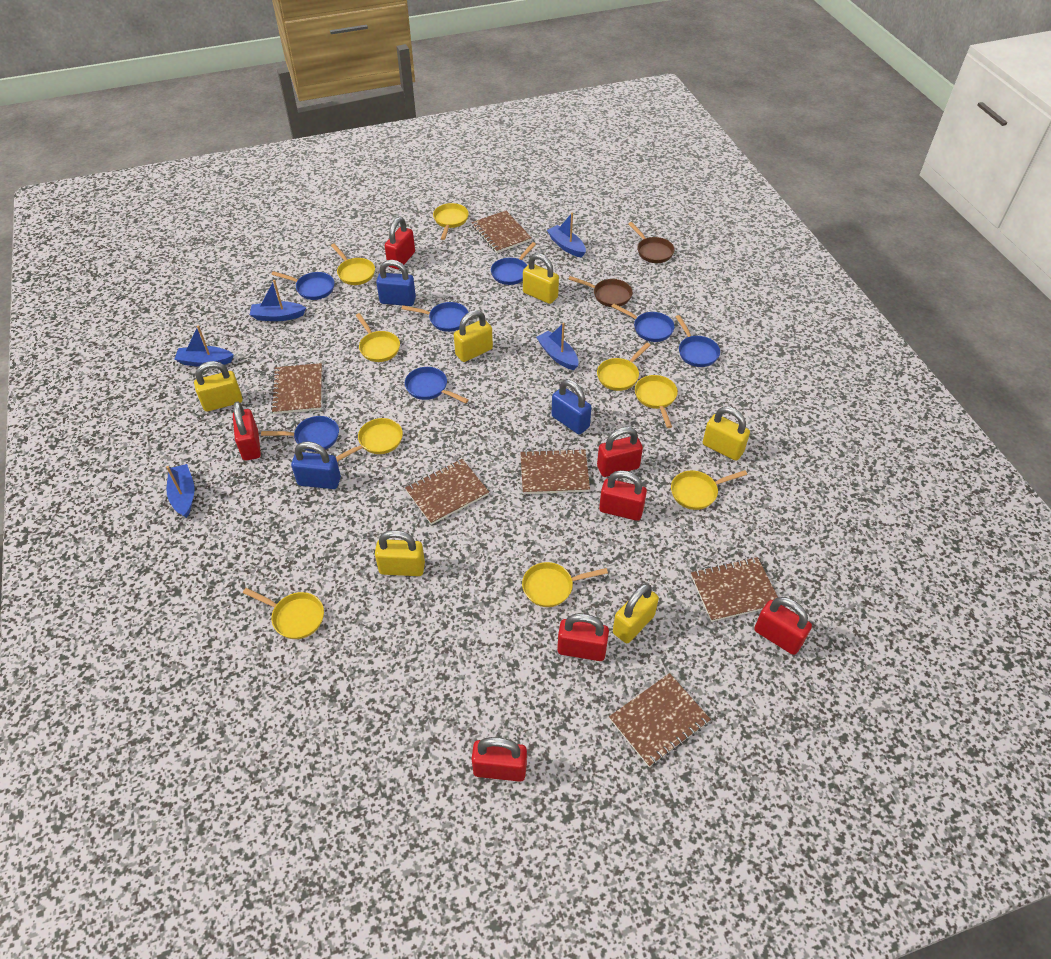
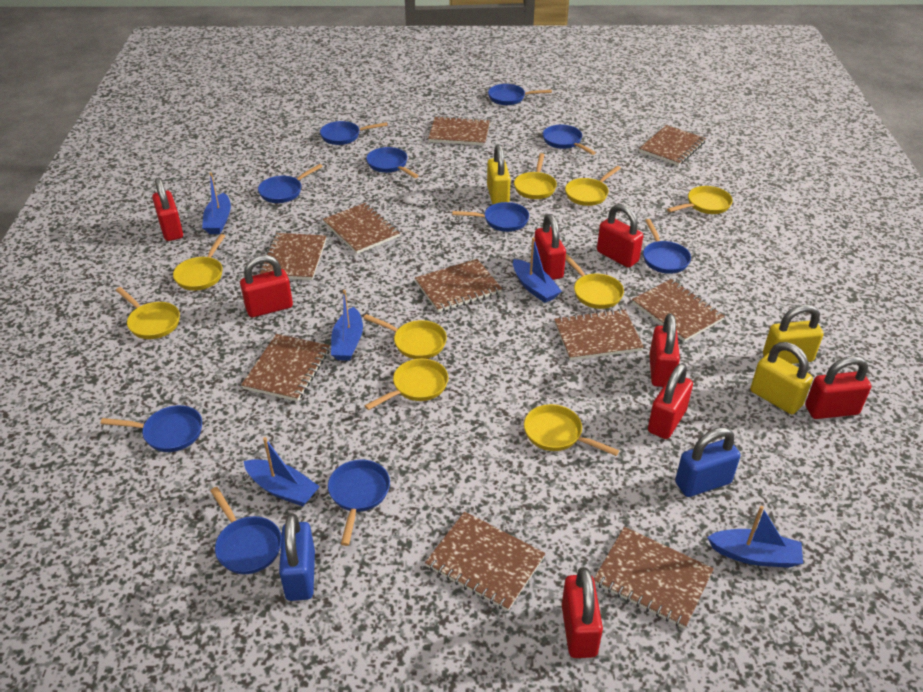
blue padlock: 3 -> 2
blue pan: 7 -> 10
brown notebook: 6 -> 10
brown pan: 2 -> 0
red padlock: 7 -> 8
yellow padlock: 6 -> 3

